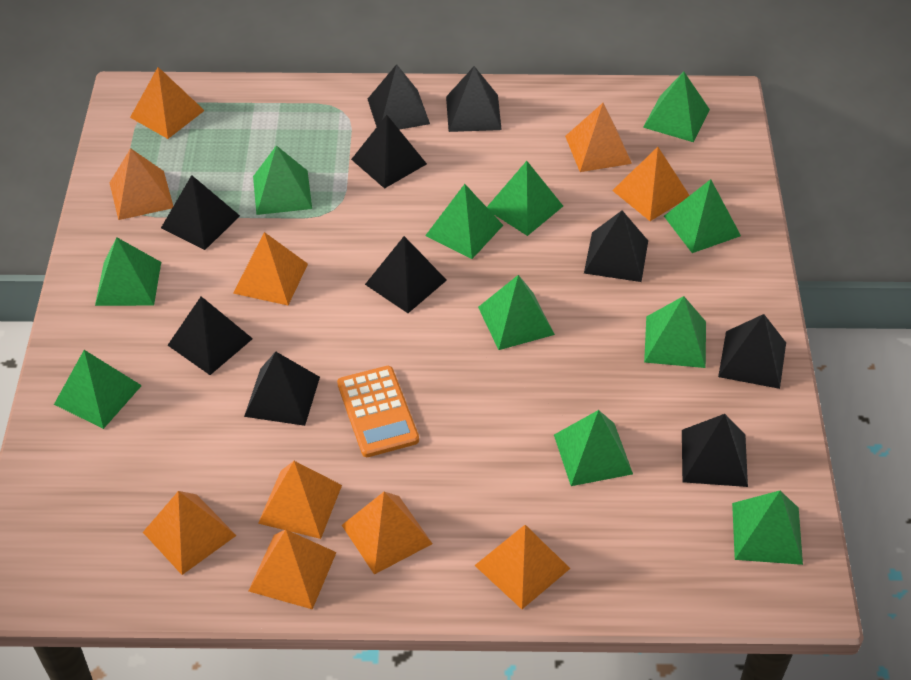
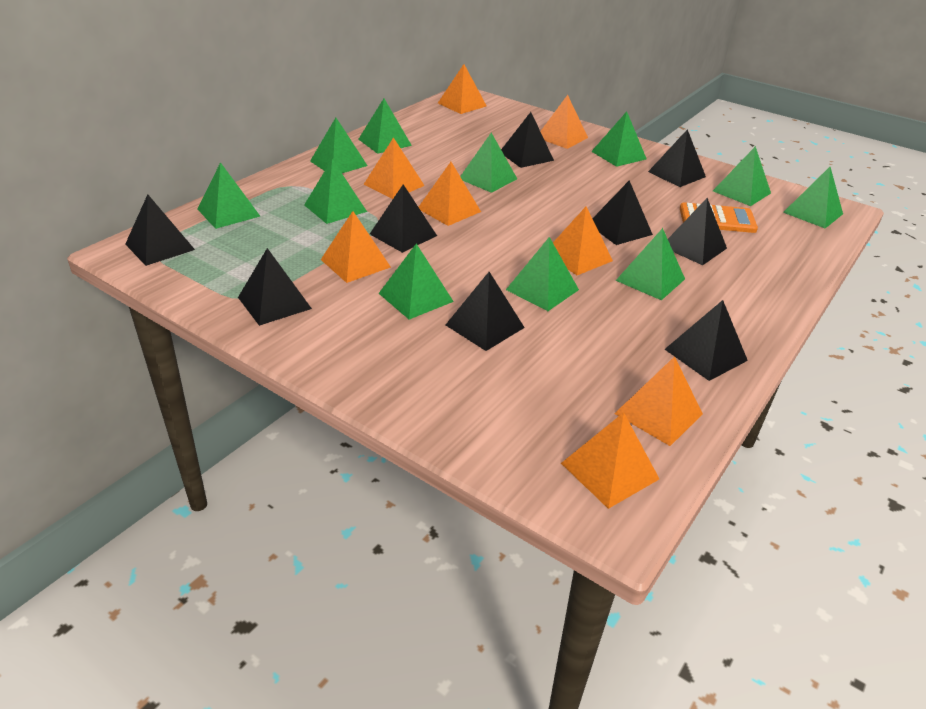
black pyramid: 10 -> 9
orange pyramid: 10 -> 8

